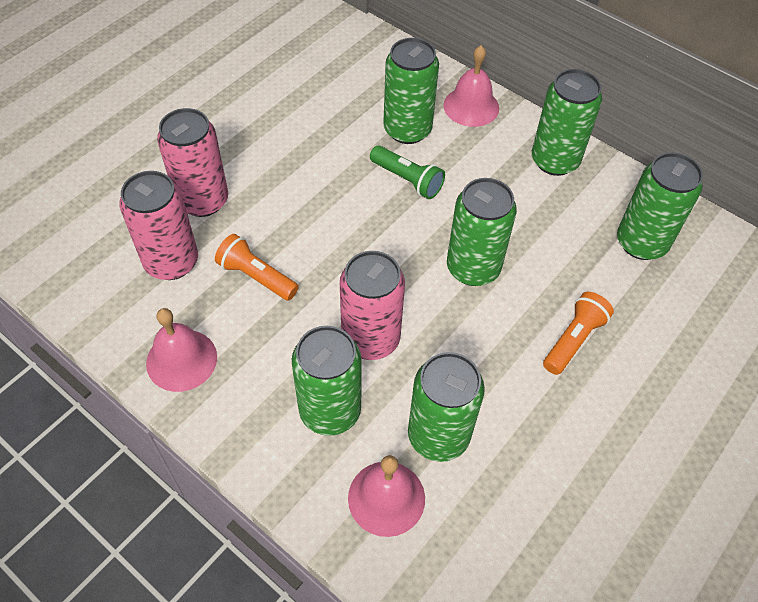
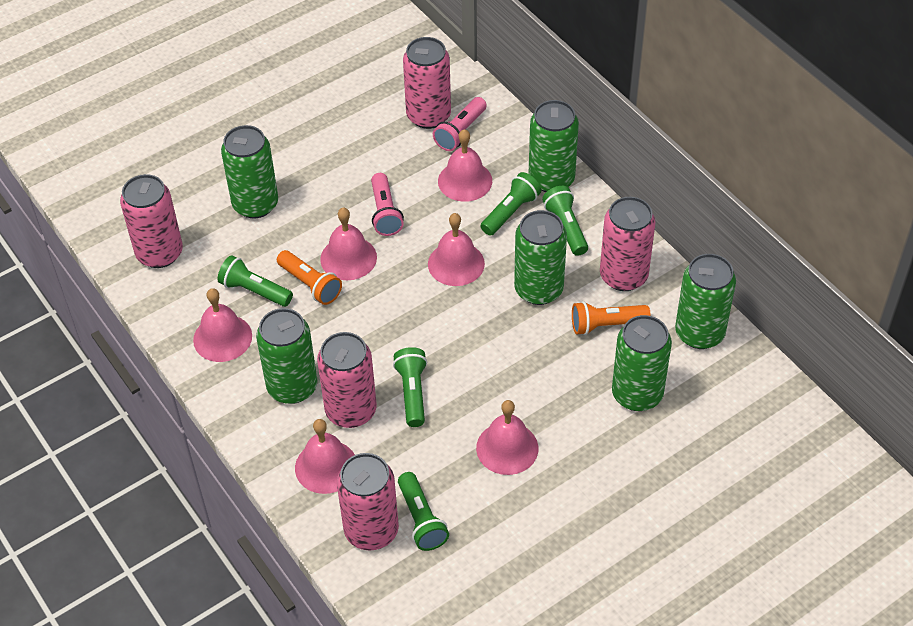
green flashlight: 1 -> 5
pink bell: 3 -> 6
pink can: 3 -> 5
pink flashlight: 0 -> 2

